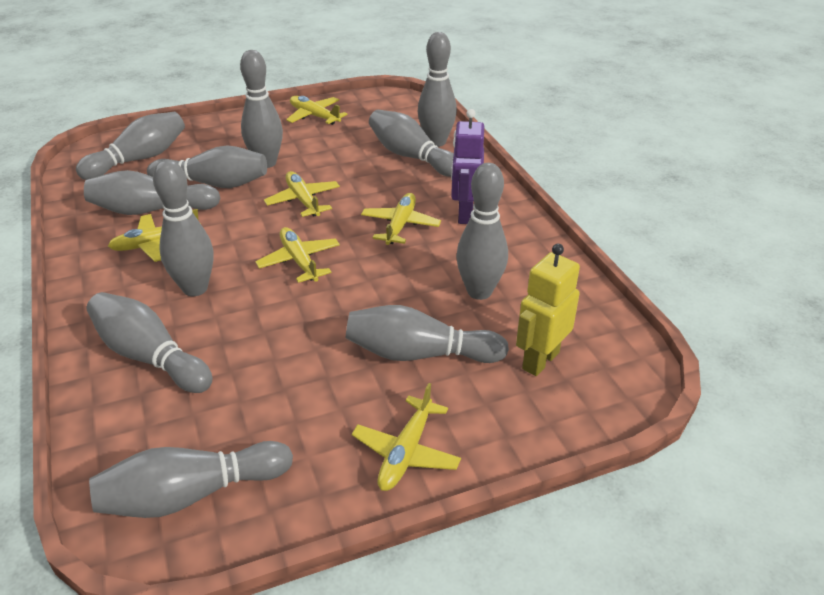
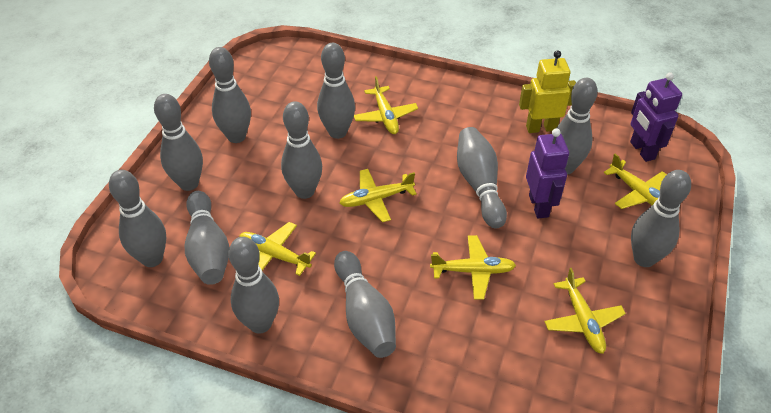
purple robot: 1 -> 2

